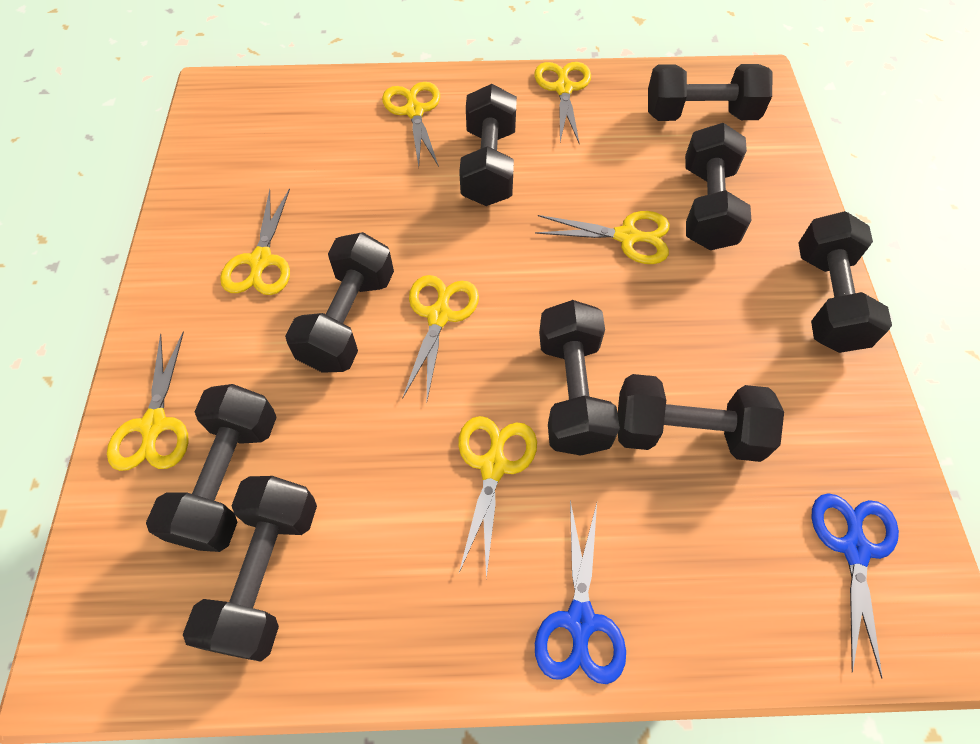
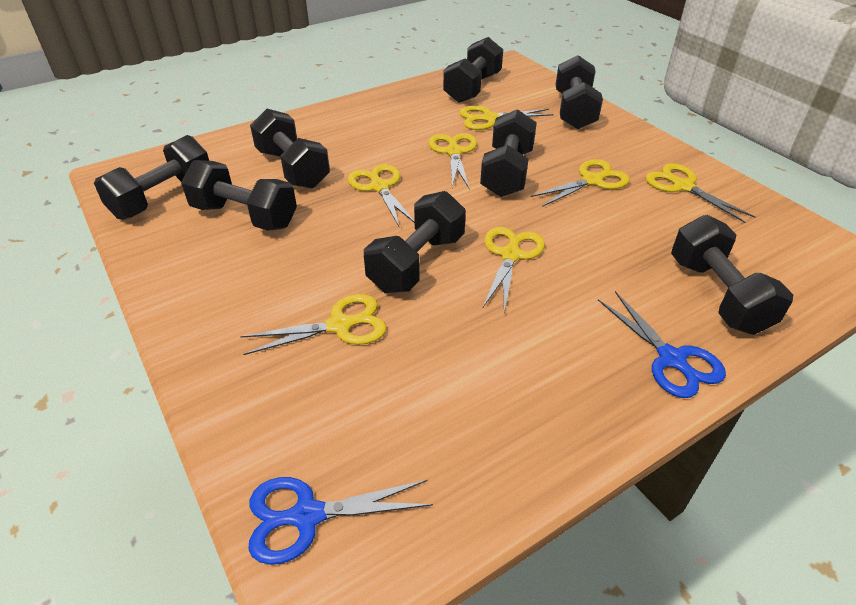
black dumbbell: 9 -> 8

